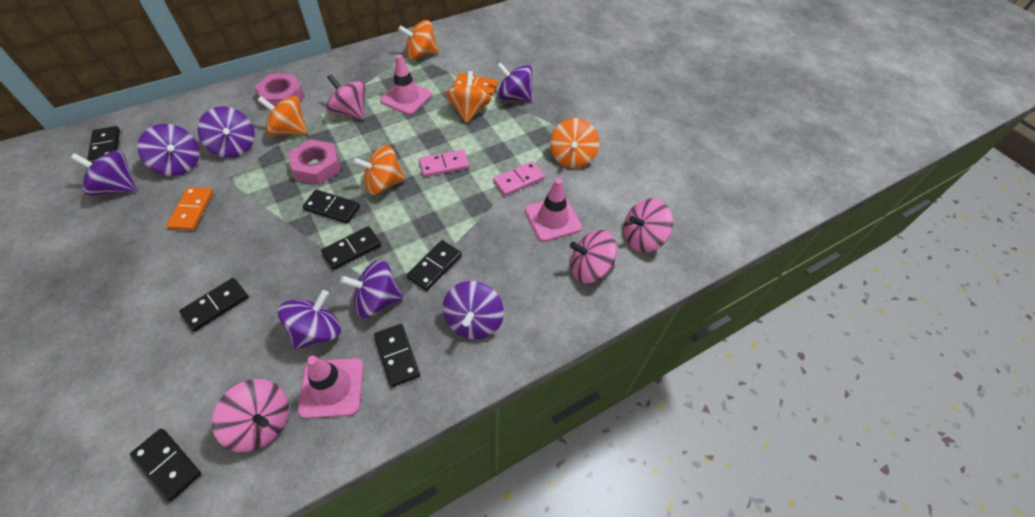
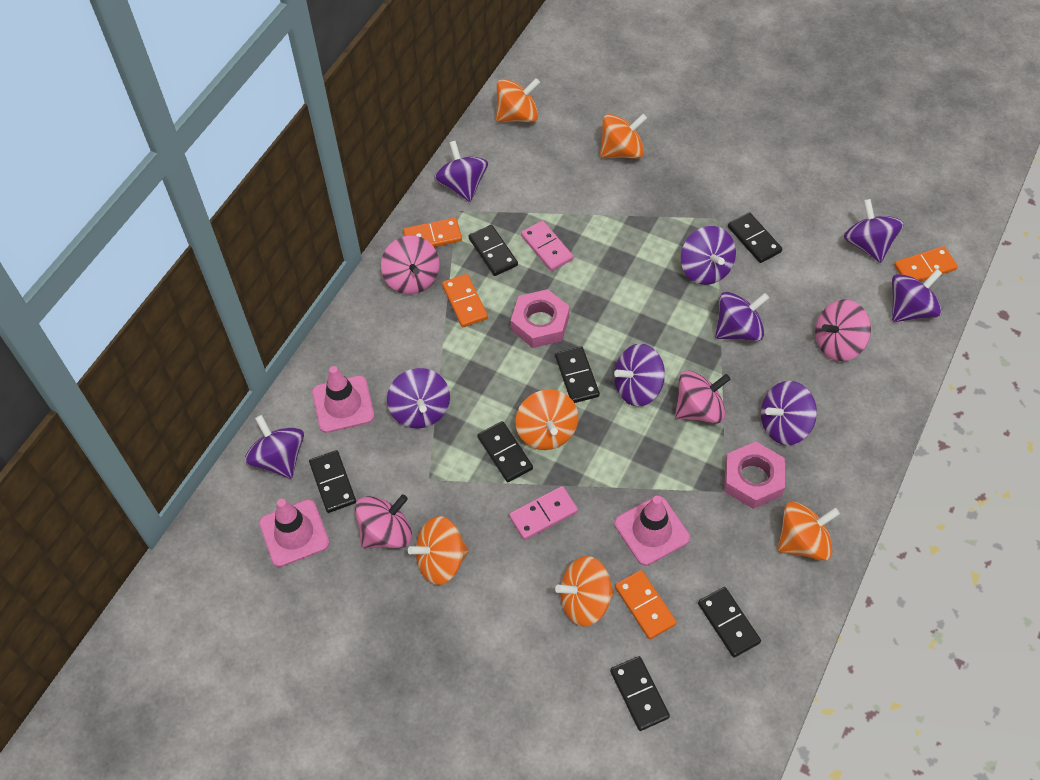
orange domino: 2 -> 4
orange spinning top: 5 -> 6
purple spinning top: 7 -> 9

